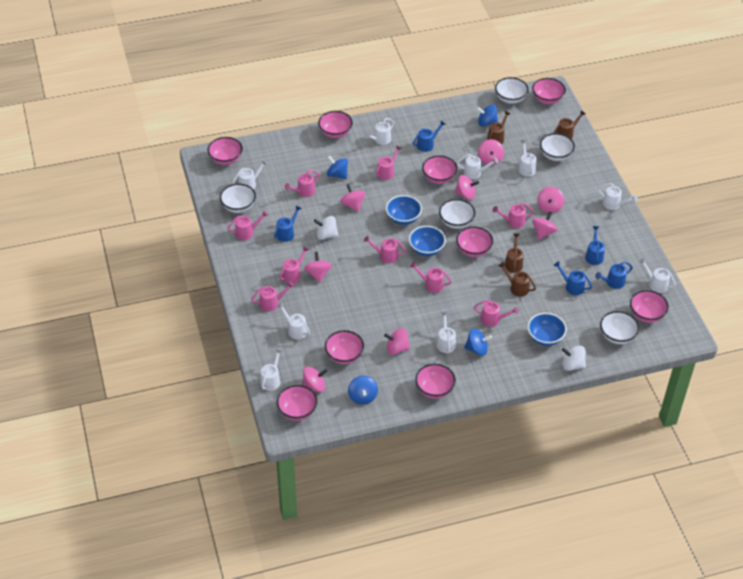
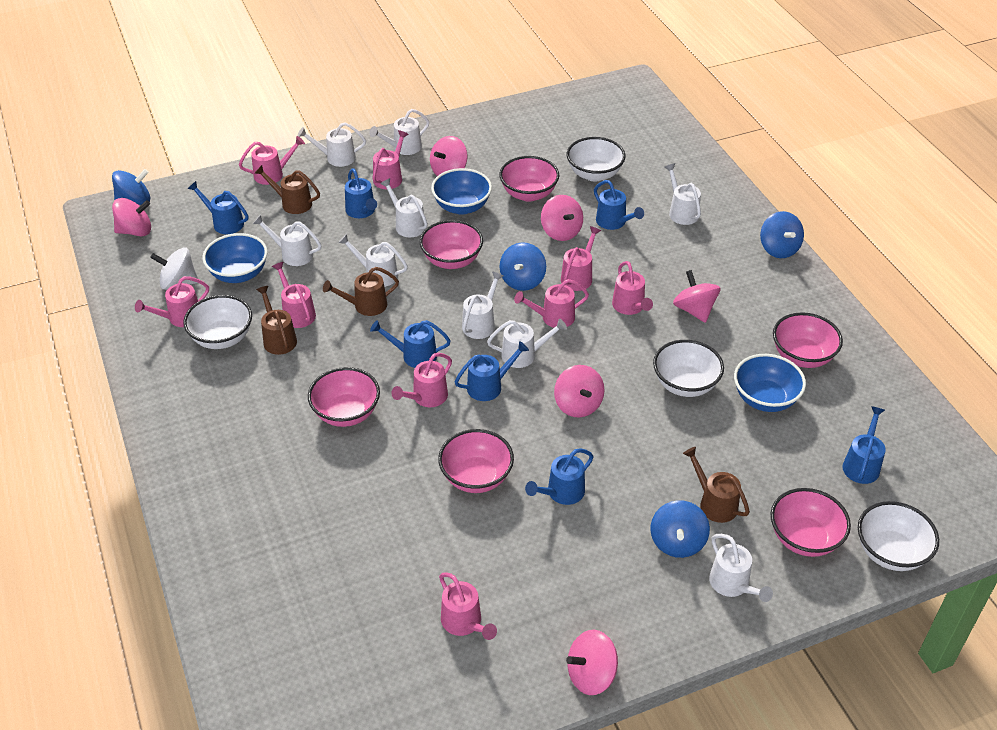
blue watering can: 5 -> 7
pink bowl: 9 -> 6
pink spinning top: 8 -> 6
white bowl: 5 -> 4
white spinning top: 2 -> 1

